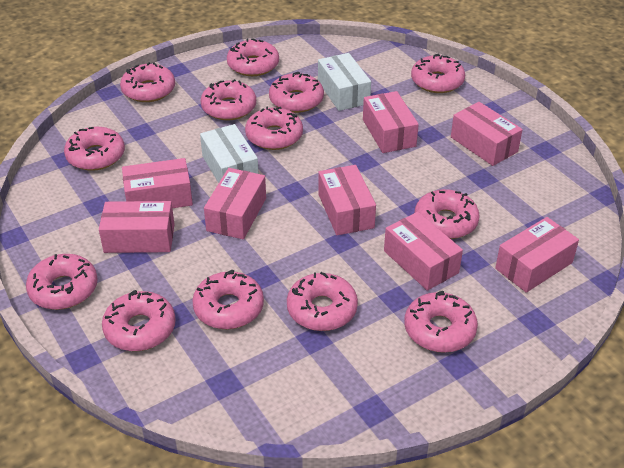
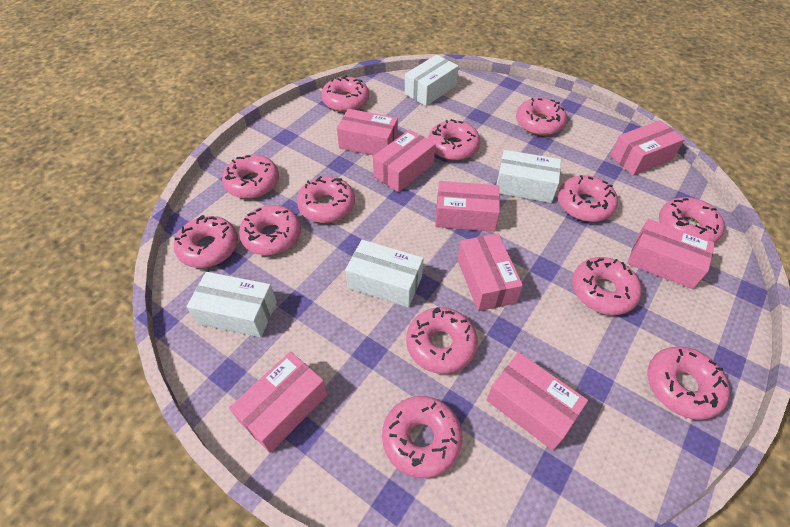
white box: 2 -> 4

